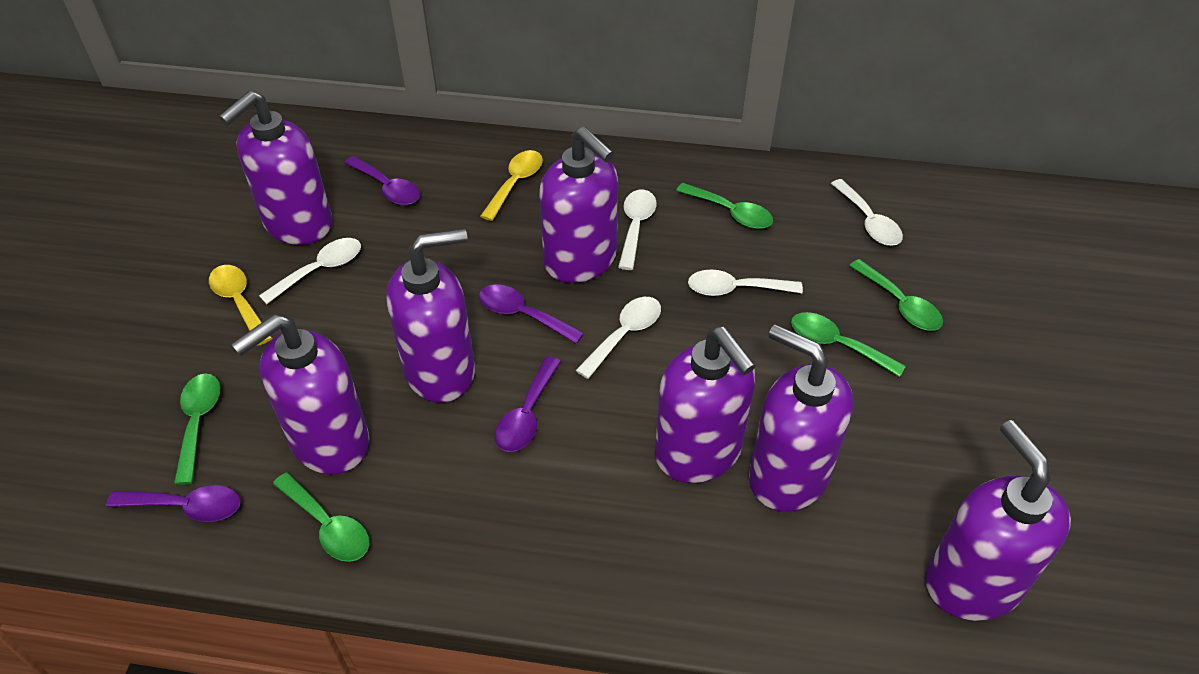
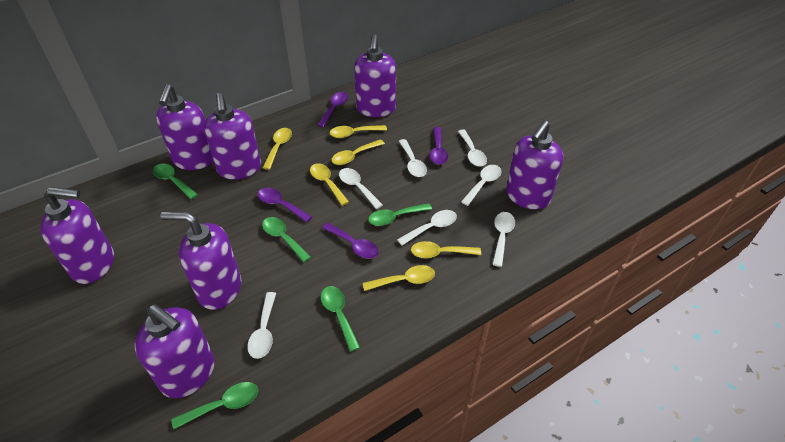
white spoon: 5 -> 7
yellow spoon: 2 -> 6

